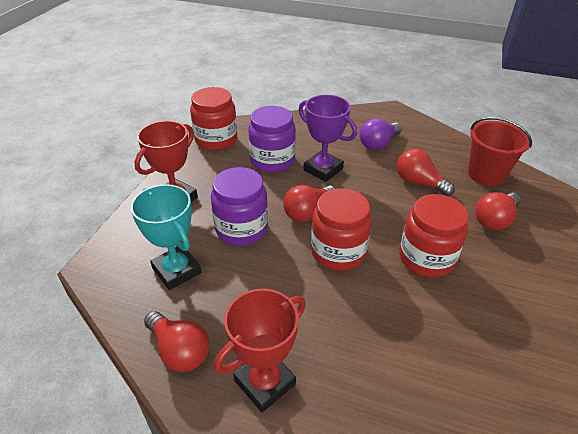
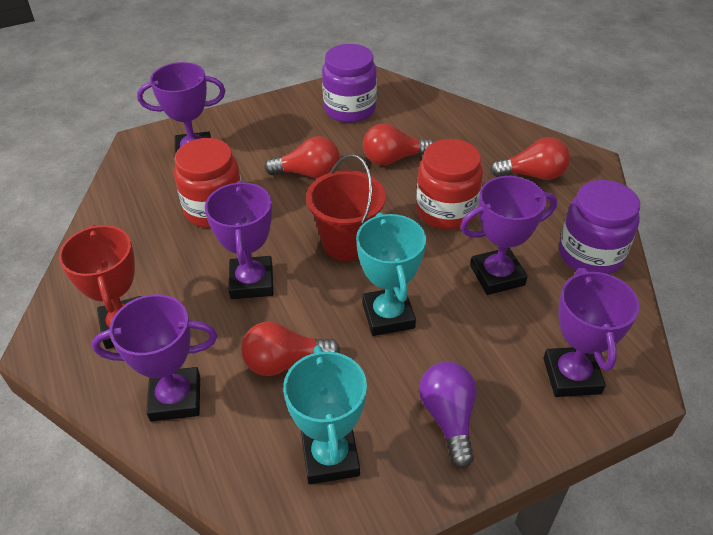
purple trophy: 1 -> 5
red jar: 3 -> 2
red trophy: 2 -> 1
turquoise trophy: 1 -> 2

